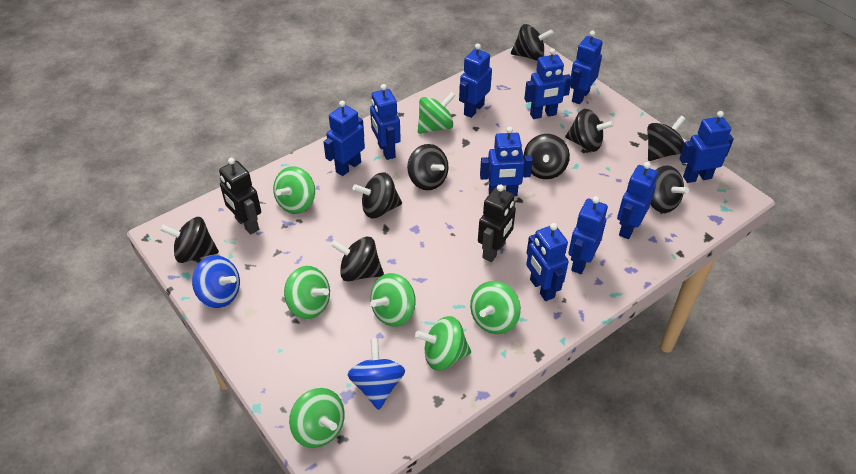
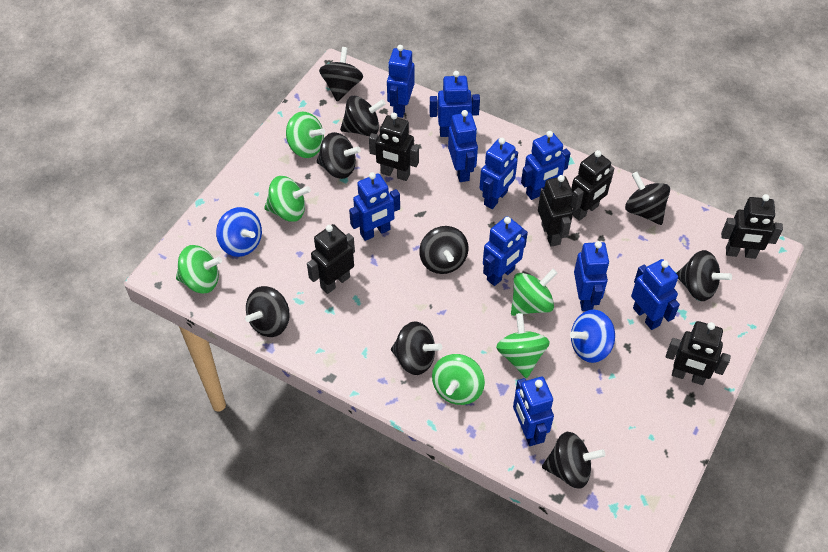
black robot: 2 -> 6
green spinning top: 7 -> 6

